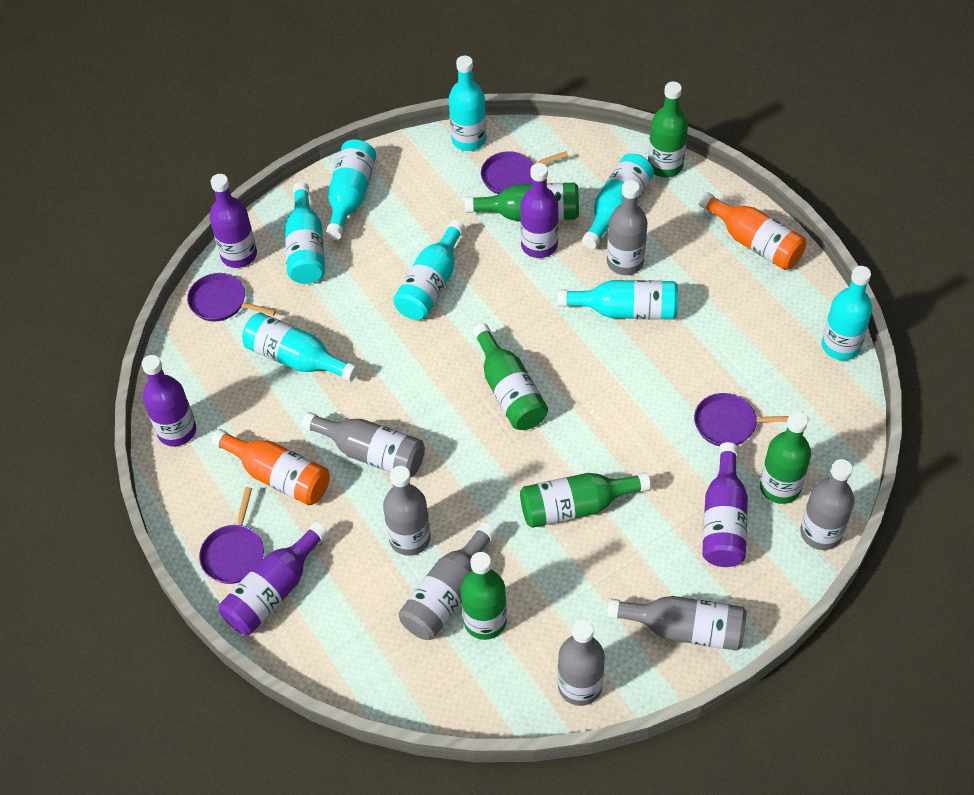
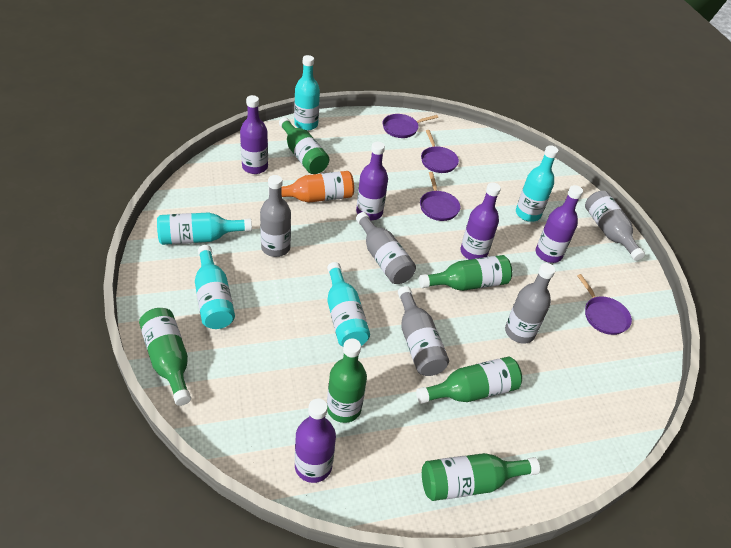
grey bottle: 7 -> 5
orange bottle: 2 -> 1
turquoise bottle: 8 -> 5

